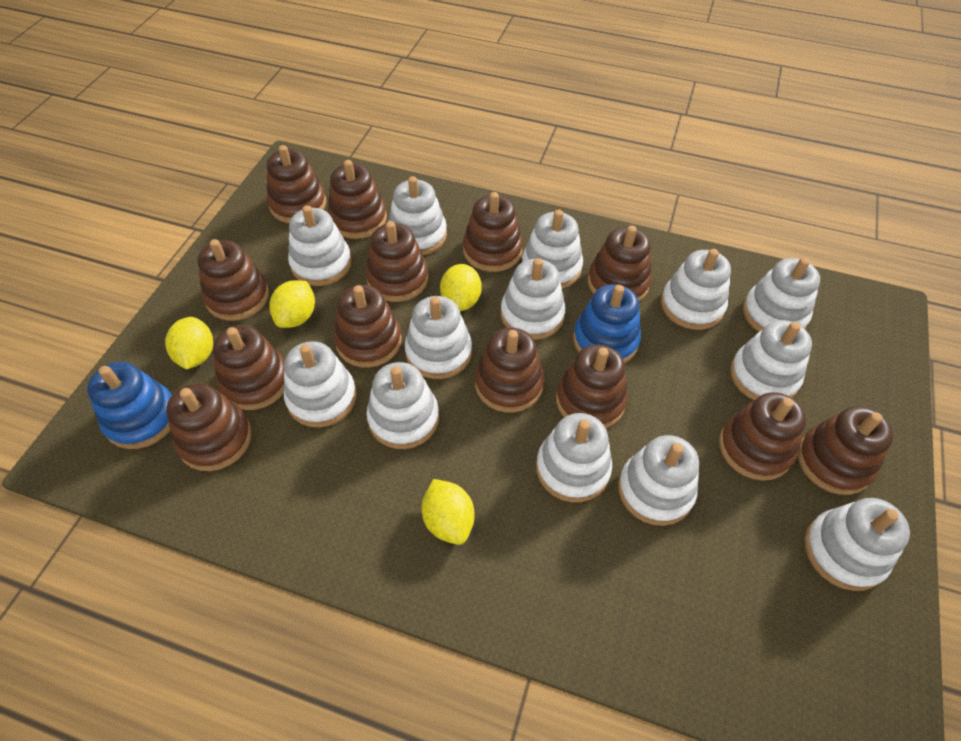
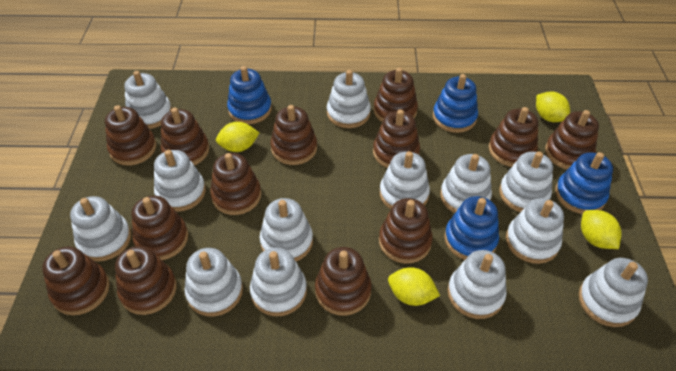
blue stacking toy: 2 -> 4

